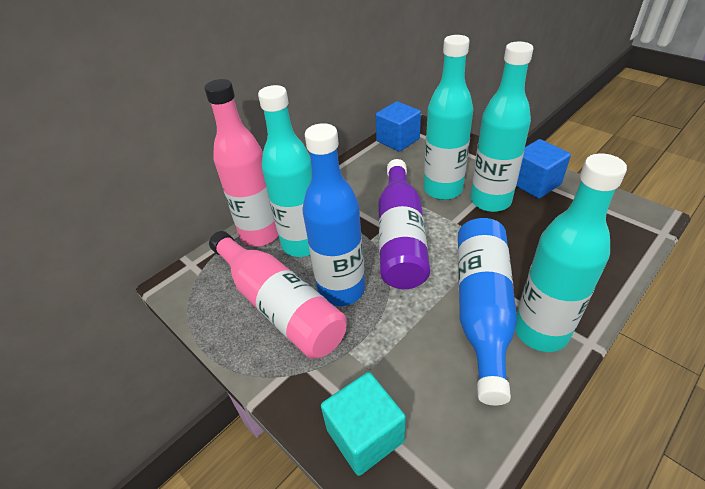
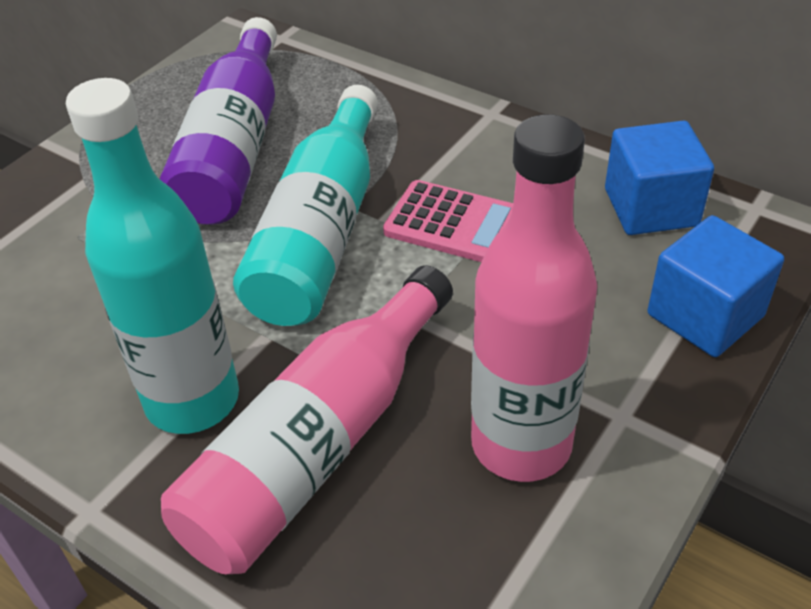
blue bottle: 2 -> 0
pink calculator: 0 -> 1
turquoise bottle: 4 -> 2
turquoise cube: 1 -> 0

